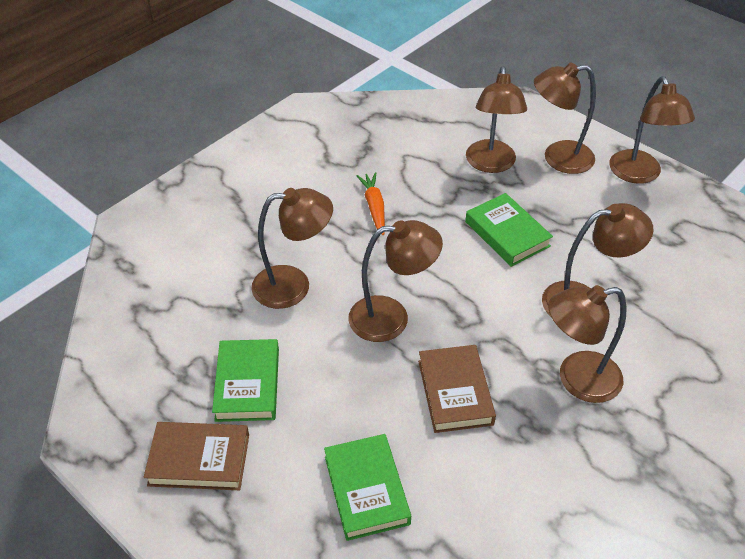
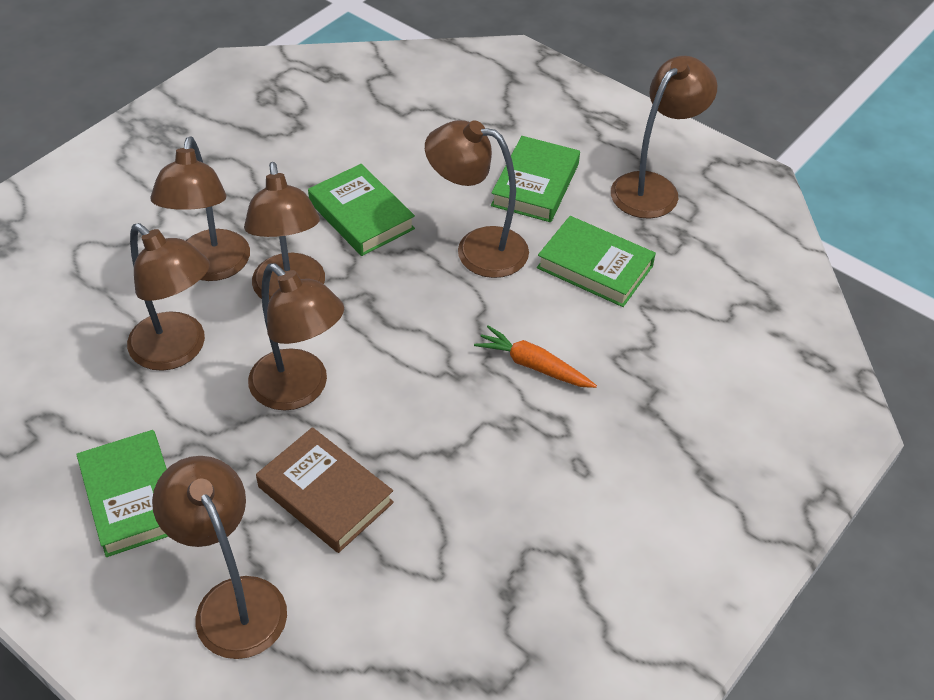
brown book: 2 -> 1
green book: 3 -> 4

